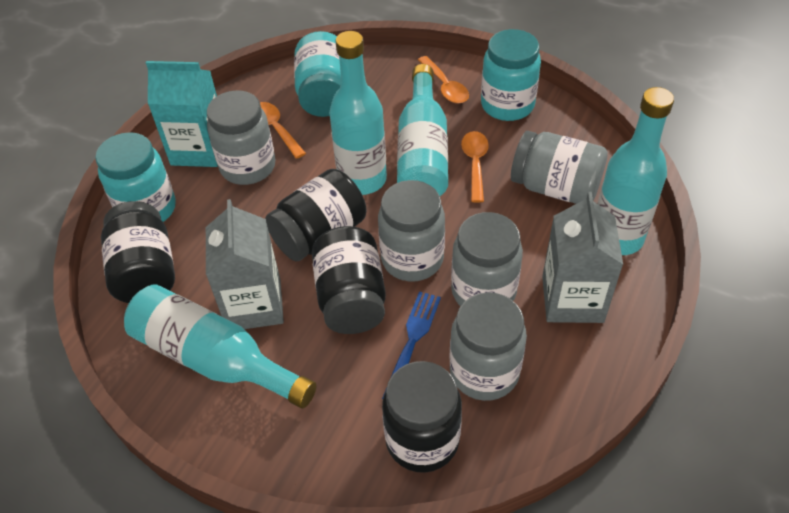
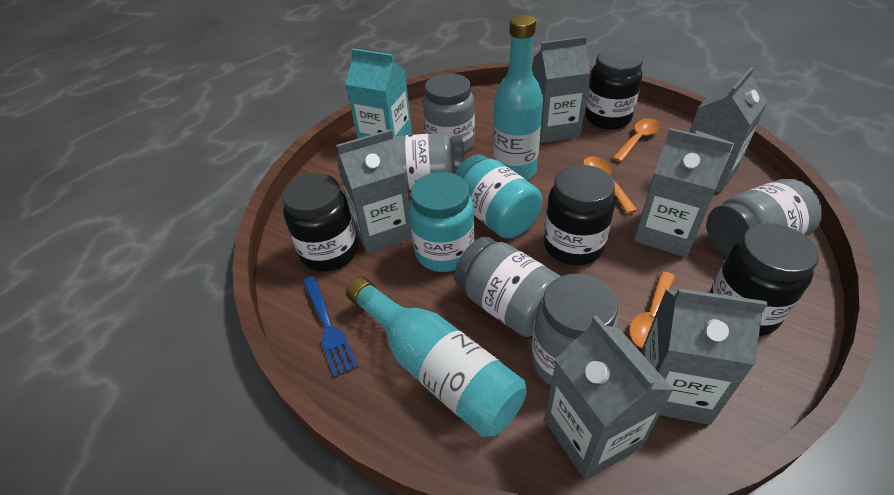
grey carton: 2 -> 6
turquoise bottle: 4 -> 2
turquoise jar: 3 -> 2

